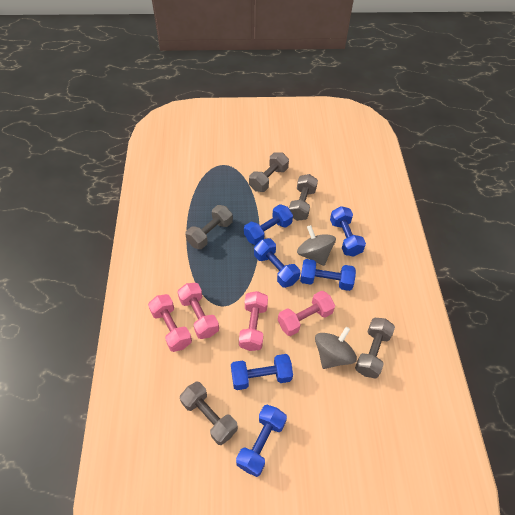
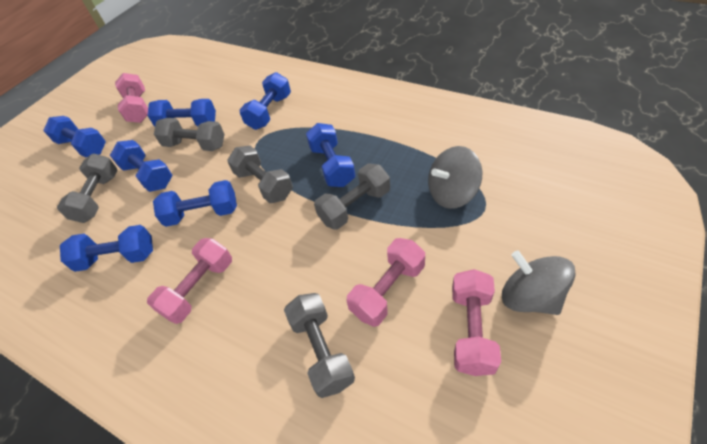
blue dumbbell: 6 -> 7

